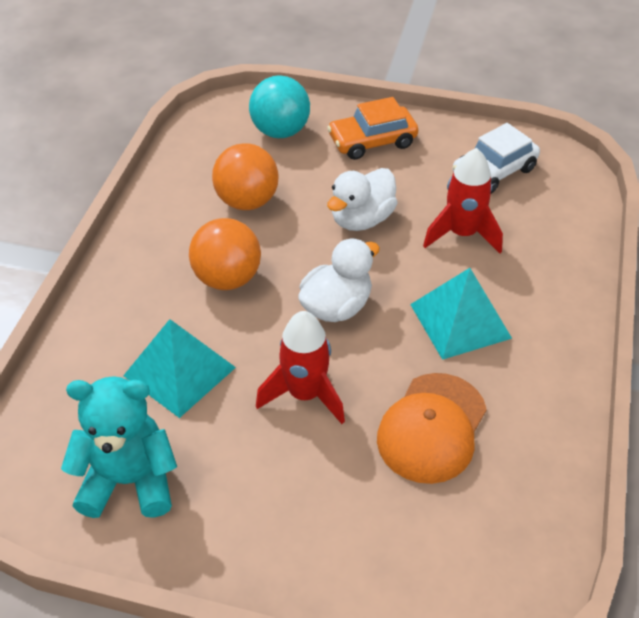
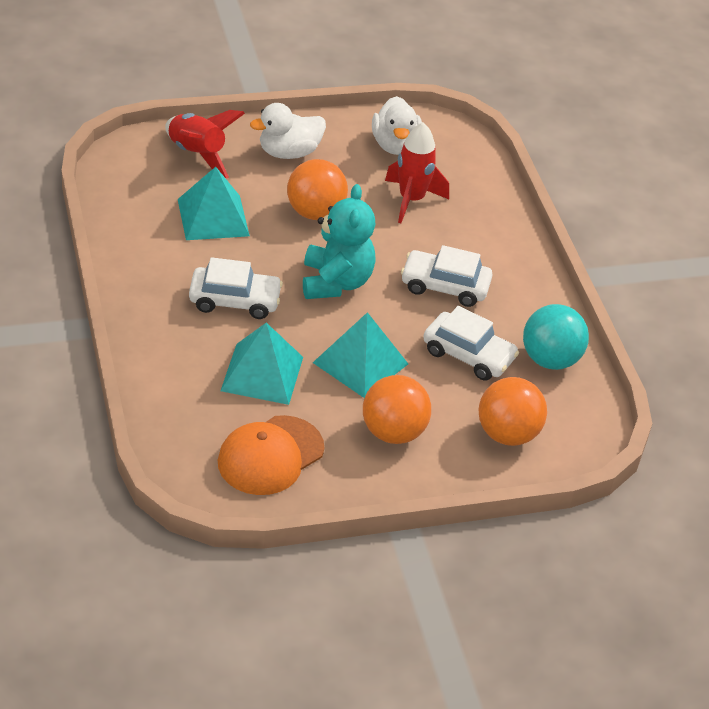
orange ball: 2 -> 3
orange car: 1 -> 0
turquoise pyramid: 2 -> 3
white car: 1 -> 3

